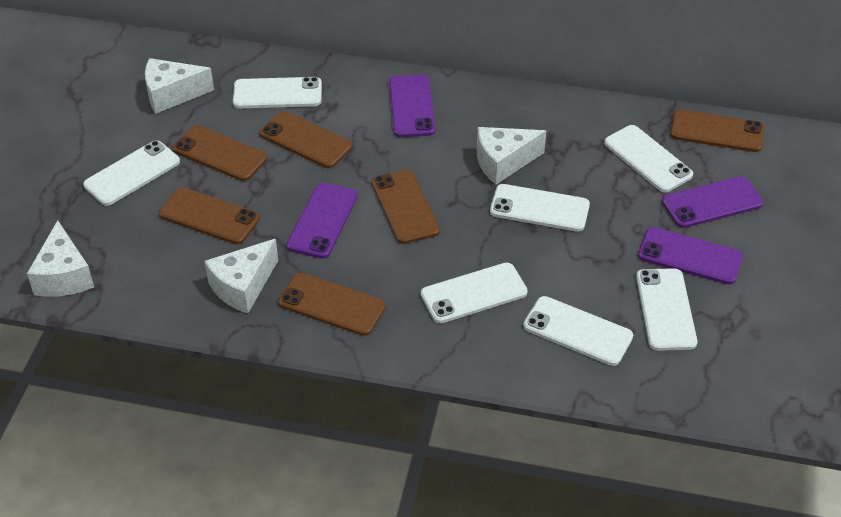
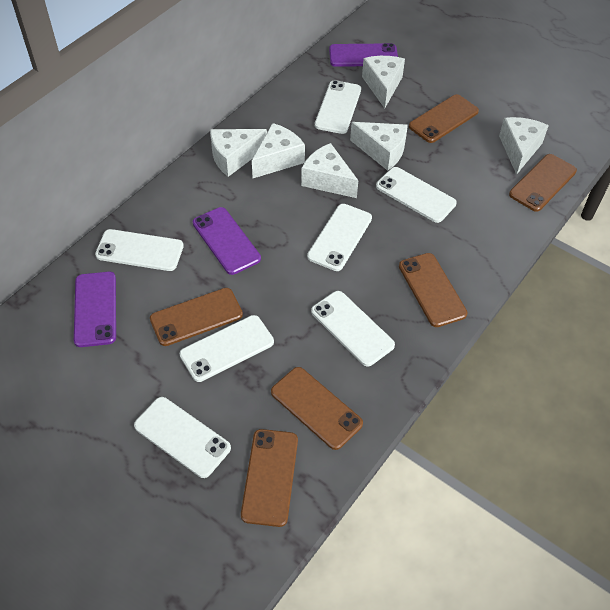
purple phone: 4 -> 3
white cheese: 4 -> 6

